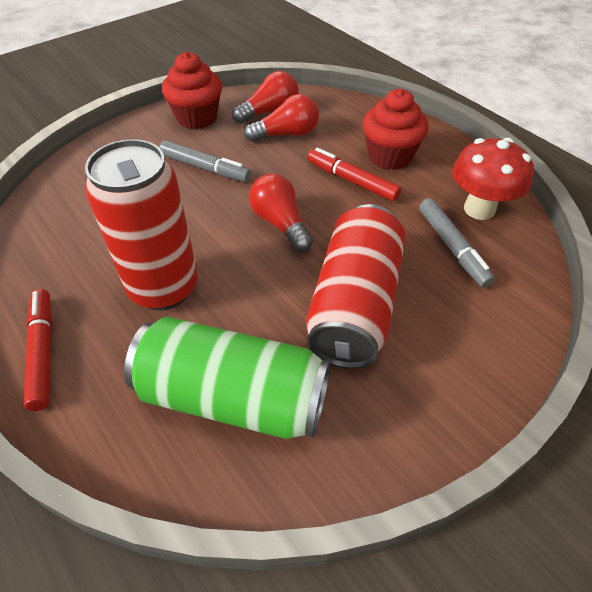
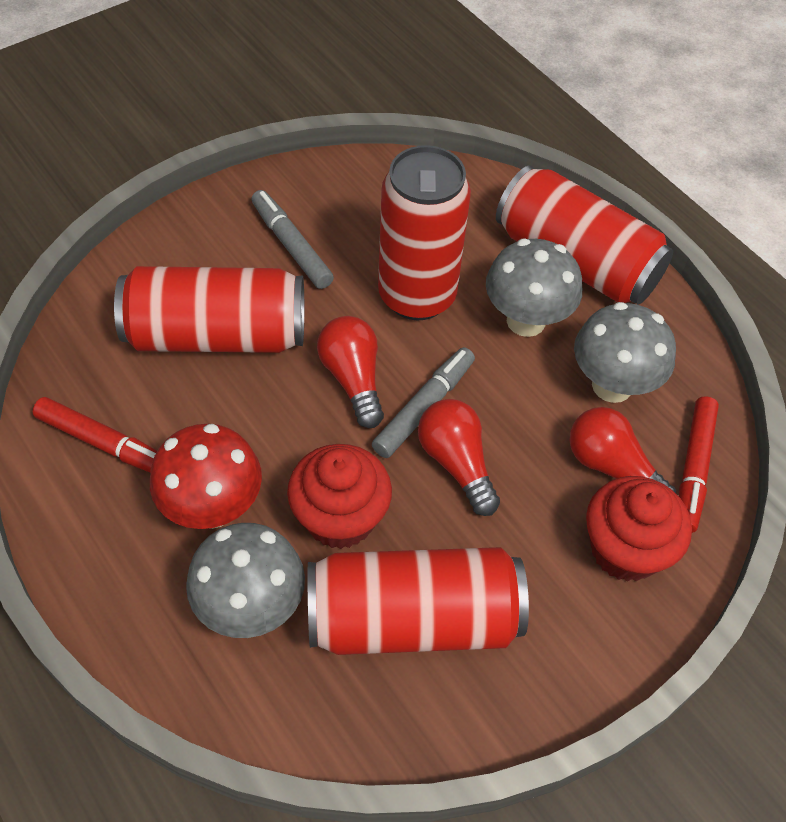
green can: 1 -> 0
grey mushroom: 0 -> 3
red can: 2 -> 4

